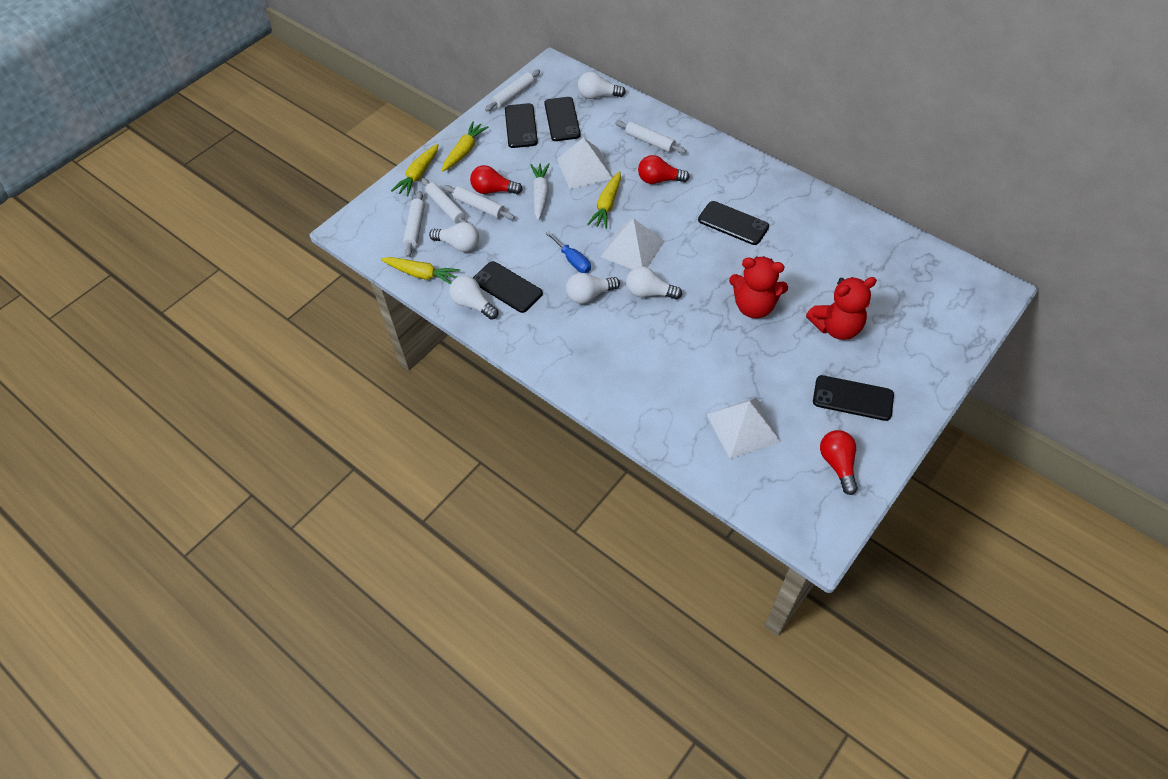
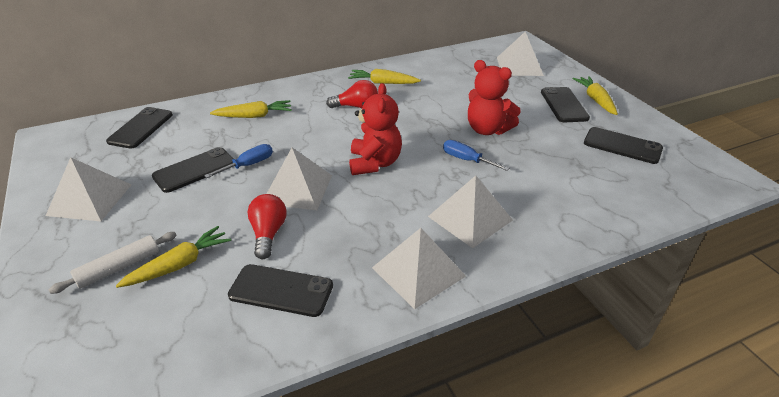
blue screwdriver: 1 -> 2
red light bulb: 3 -> 2
white carrot: 1 -> 0
white light bulb: 5 -> 0
white pyramid: 3 -> 5
white rolling pin: 5 -> 1

